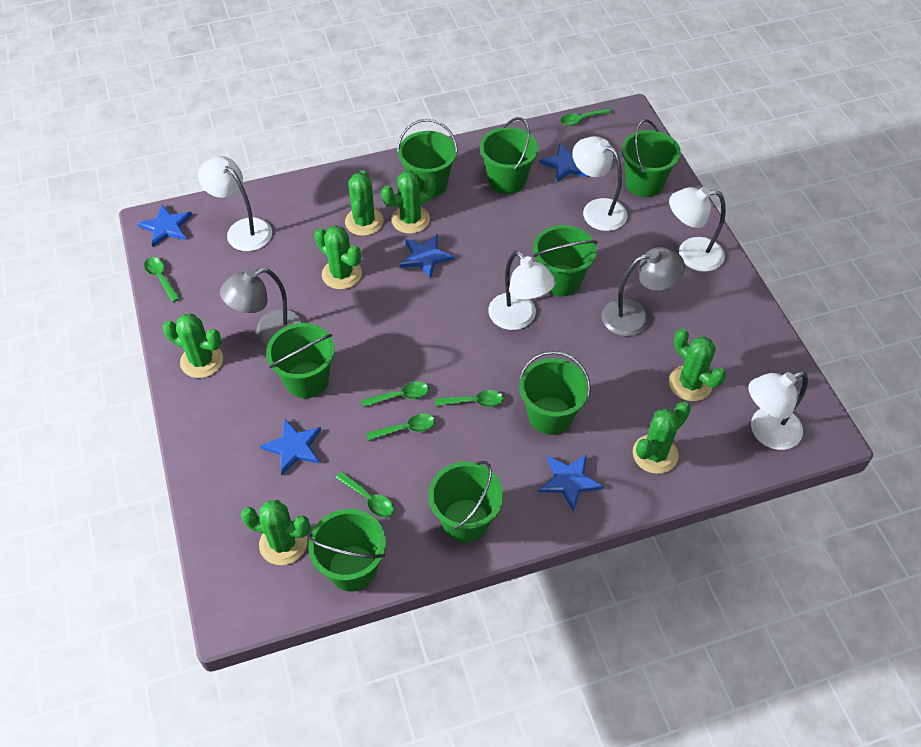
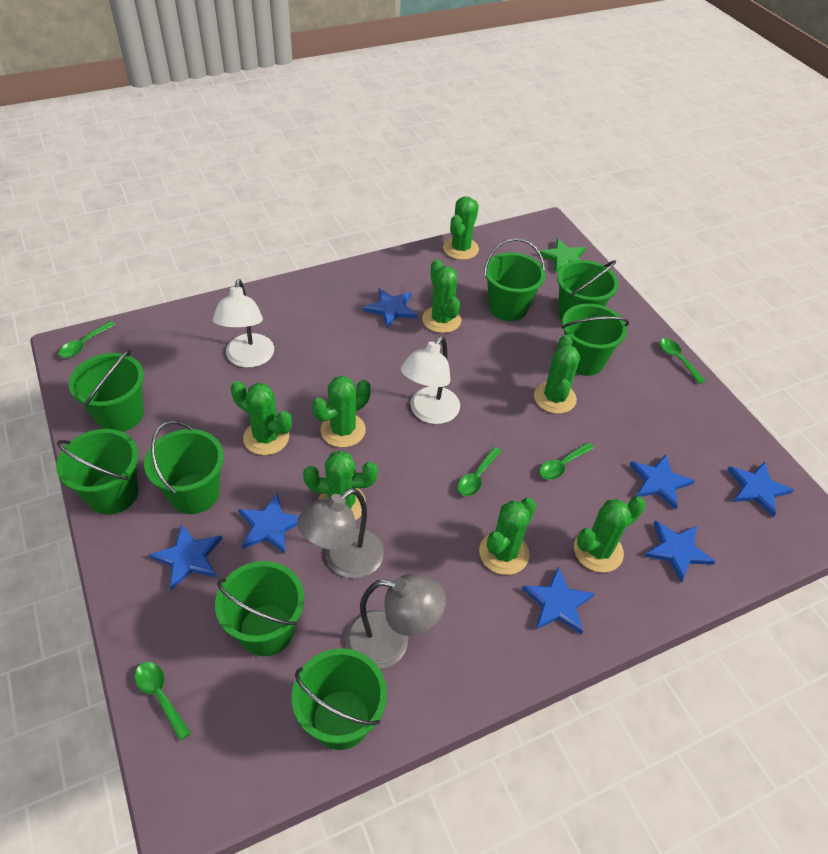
blue star: 5 -> 7
green cactus: 7 -> 8
green spoon: 6 -> 5
green star: 0 -> 1
white lamp: 5 -> 2

